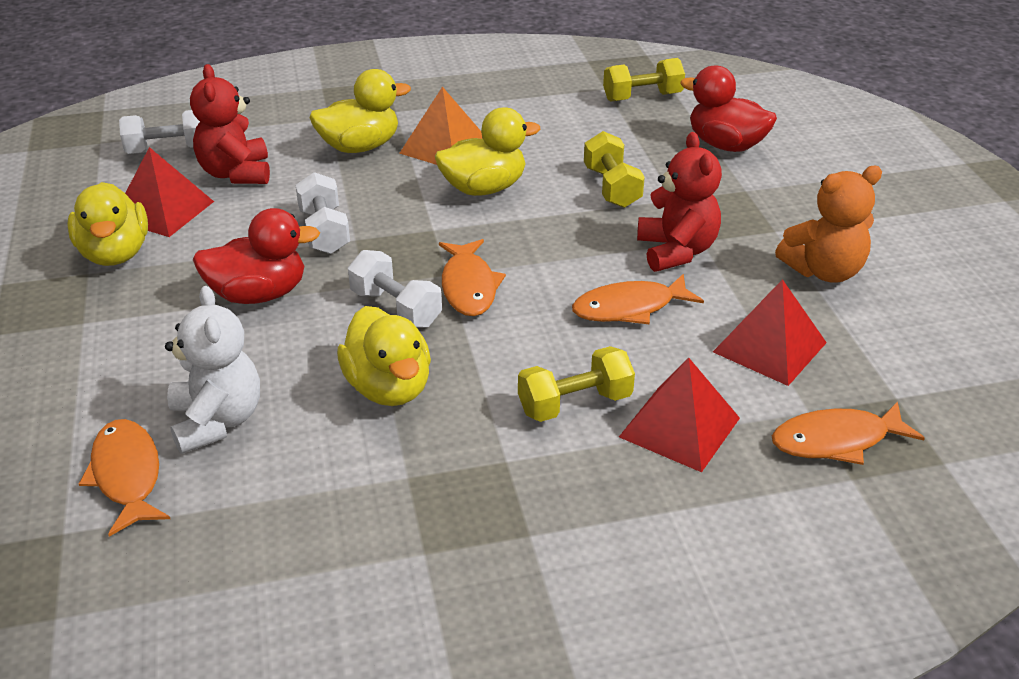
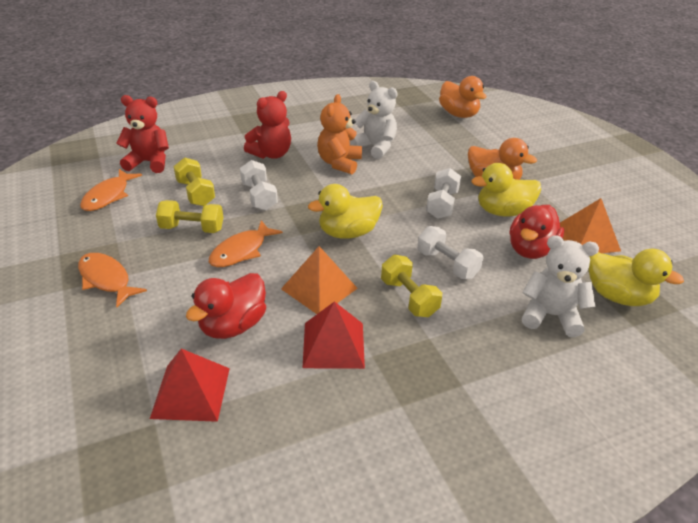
orange duck: 0 -> 2
orange fish: 4 -> 3
orange pyramid: 1 -> 2
red pyramid: 3 -> 2
white teddy bear: 1 -> 2
yellow duck: 4 -> 3

